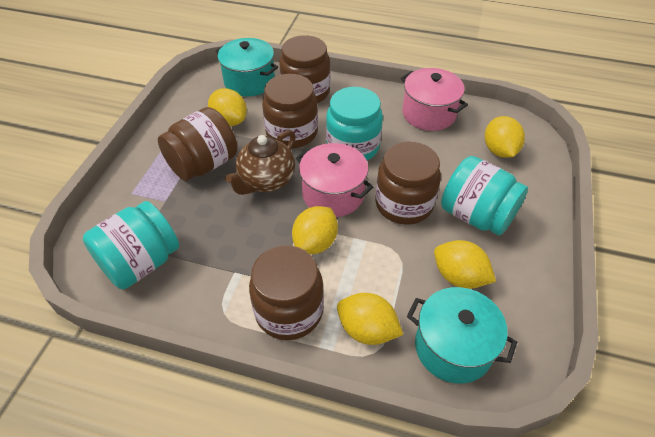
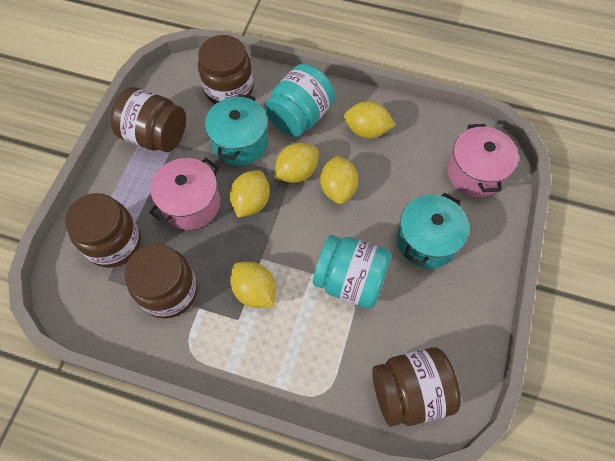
brown teapot: 1 -> 0
turquoise jar: 3 -> 2

